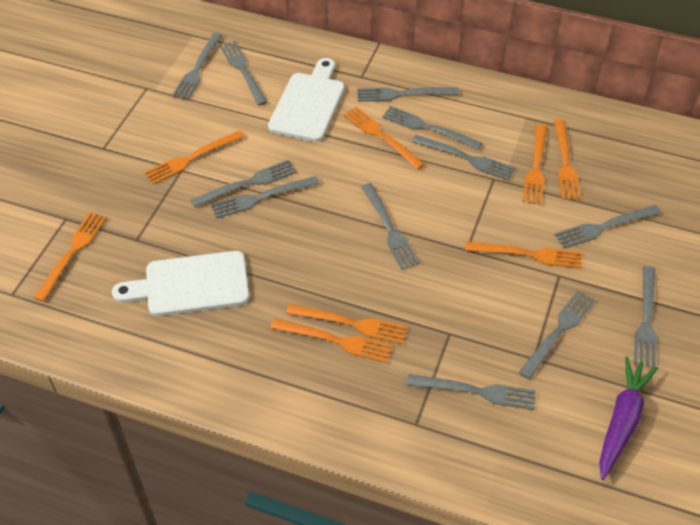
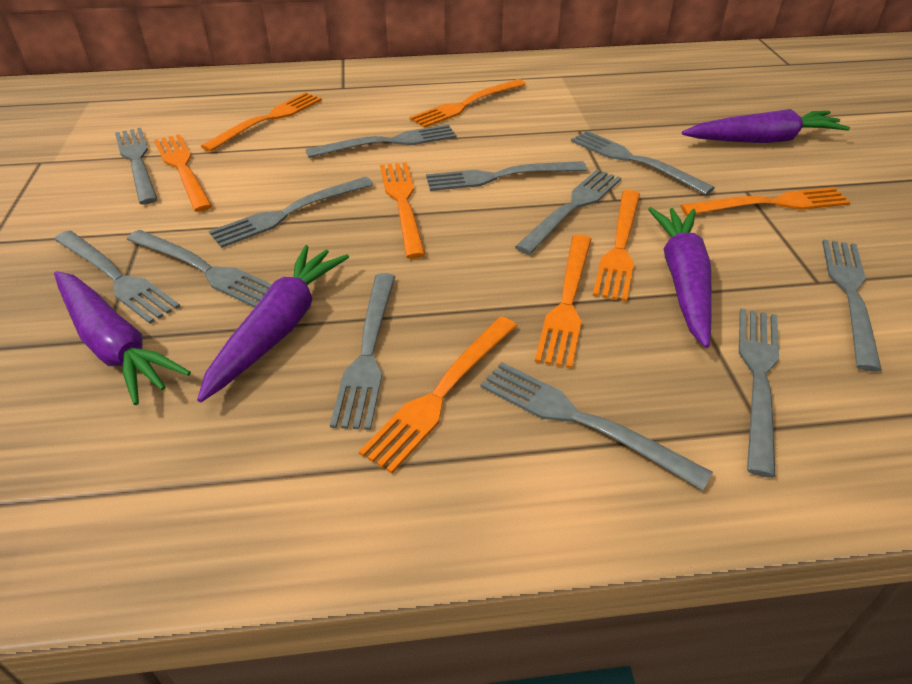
purple carrot: 1 -> 4
white cutting board: 2 -> 0

